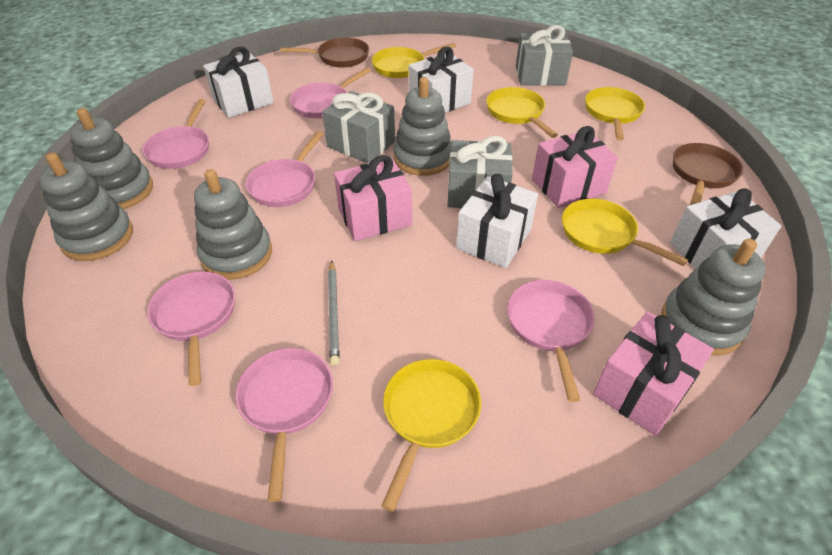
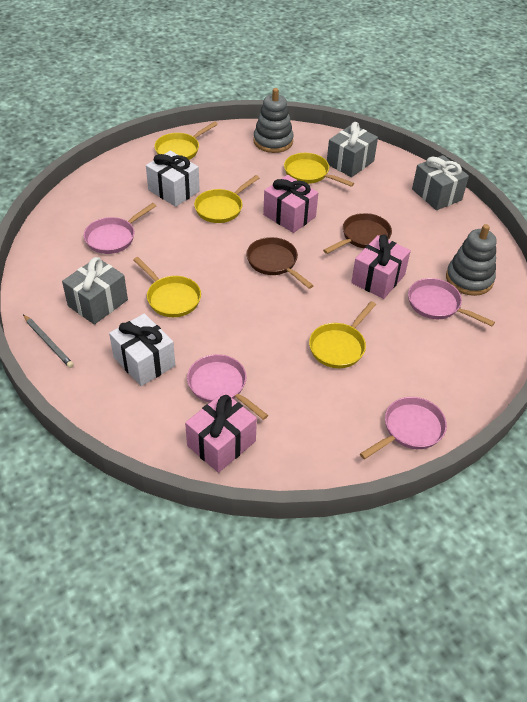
grey stacking toy: 5 -> 2
pink pan: 6 -> 4
white gift: 4 -> 2

